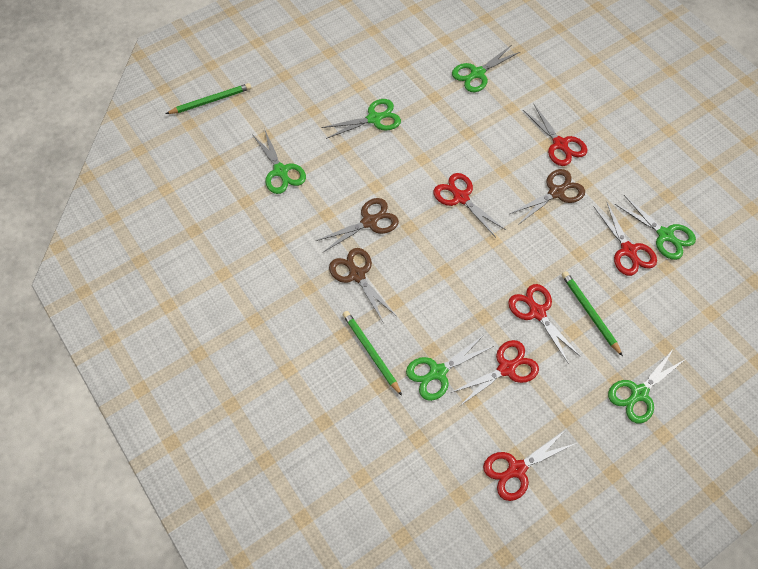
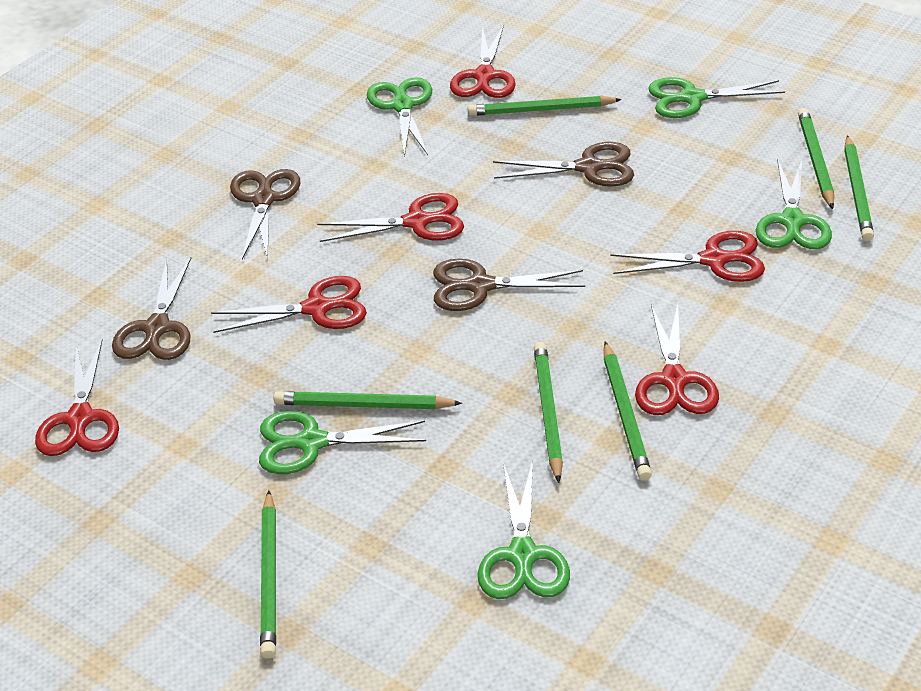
brown scissors: 3 -> 4
green pencil: 3 -> 7
green scissors: 6 -> 5

